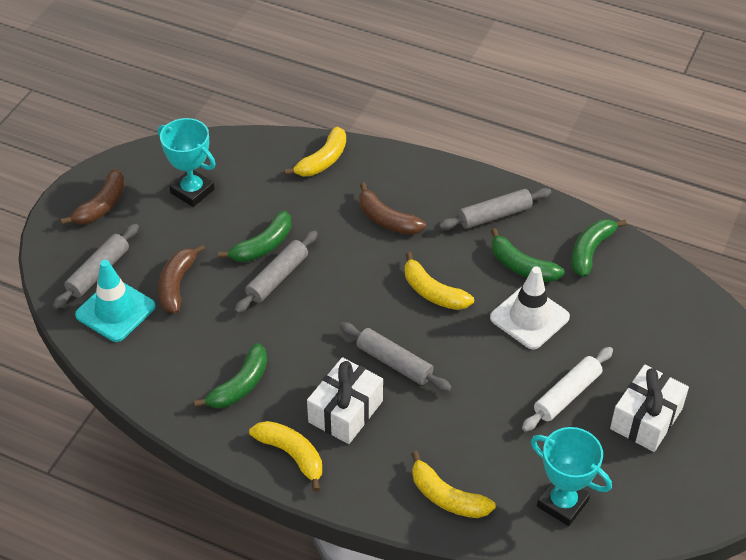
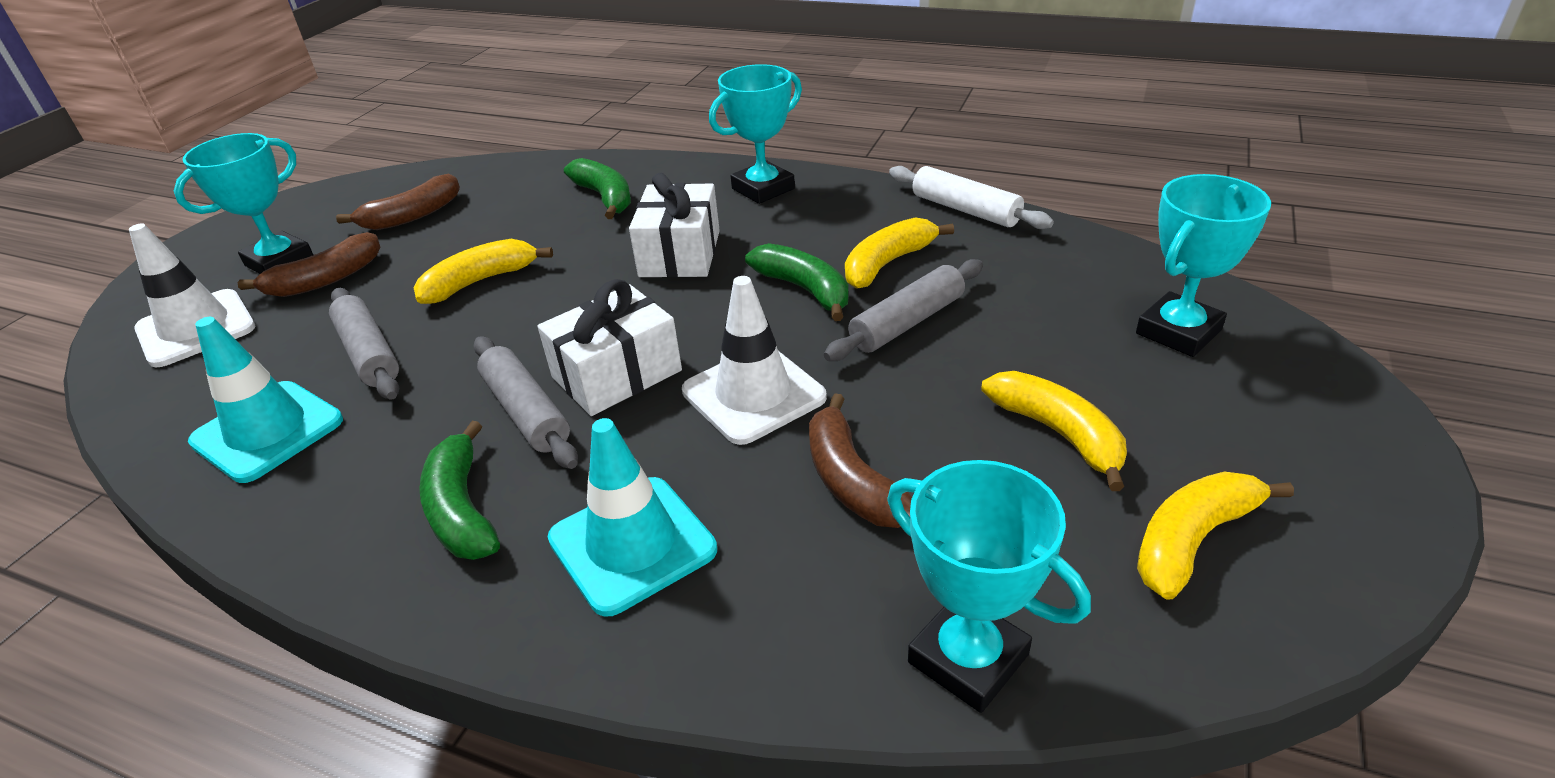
green banana: 4 -> 3
grey rolling pin: 4 -> 3
turquoise traffic cone: 1 -> 2
turquoise trophy: 2 -> 4
white traffic cone: 1 -> 2

